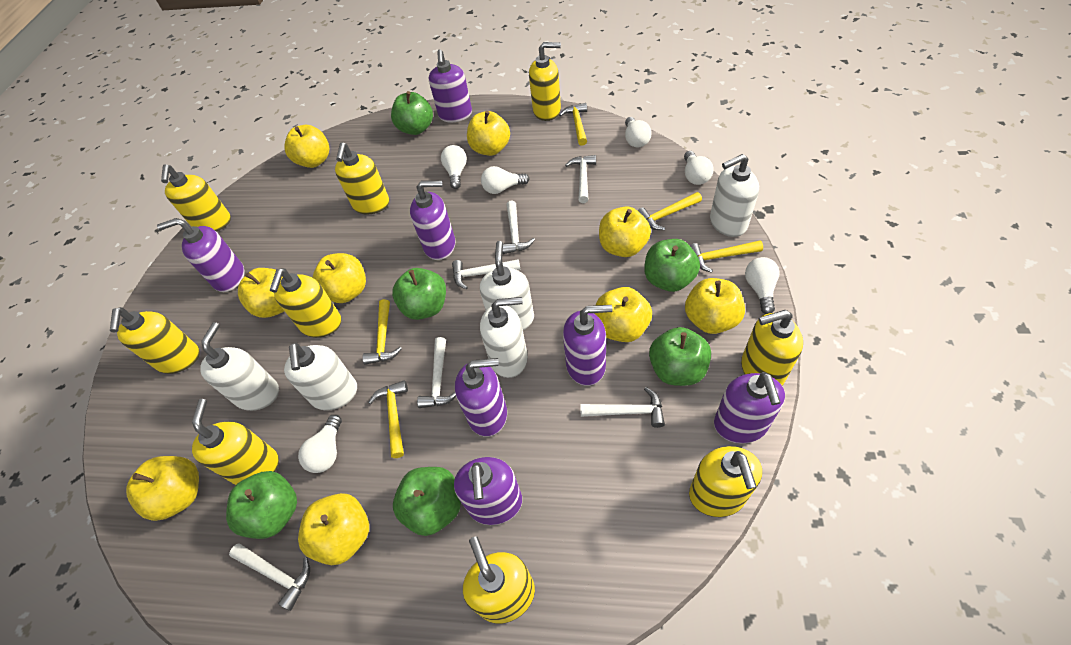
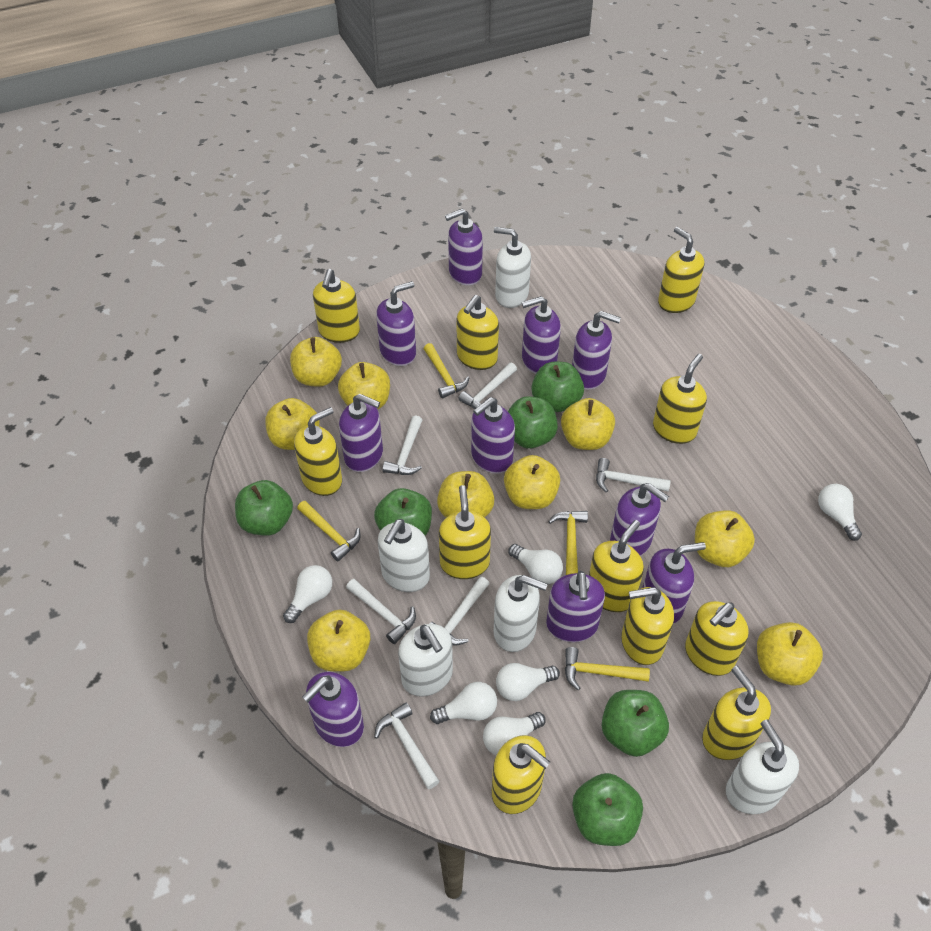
purple soap dispenser: 7 -> 10
yellow hammer: 5 -> 4
yellow soap dispenser: 9 -> 11

